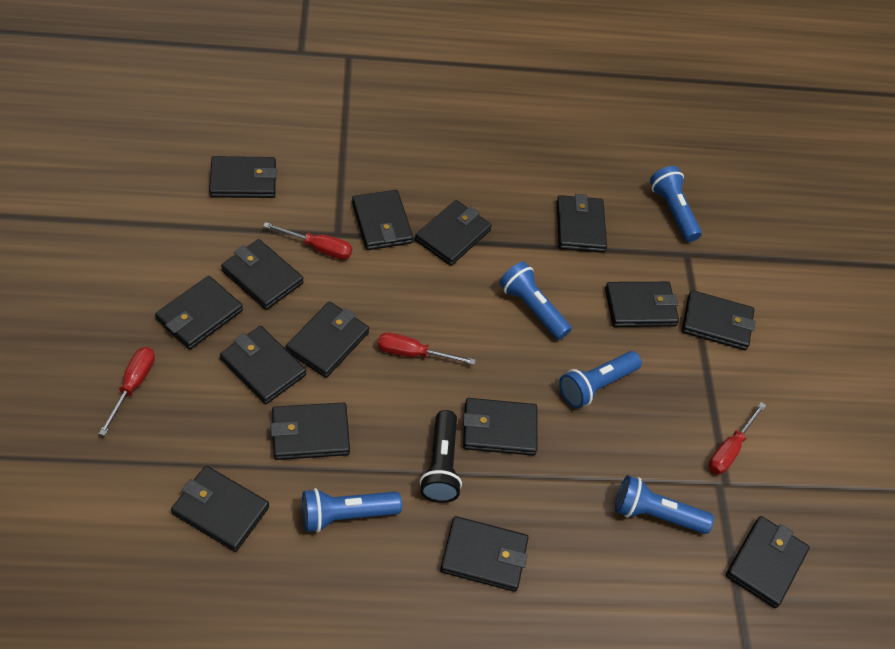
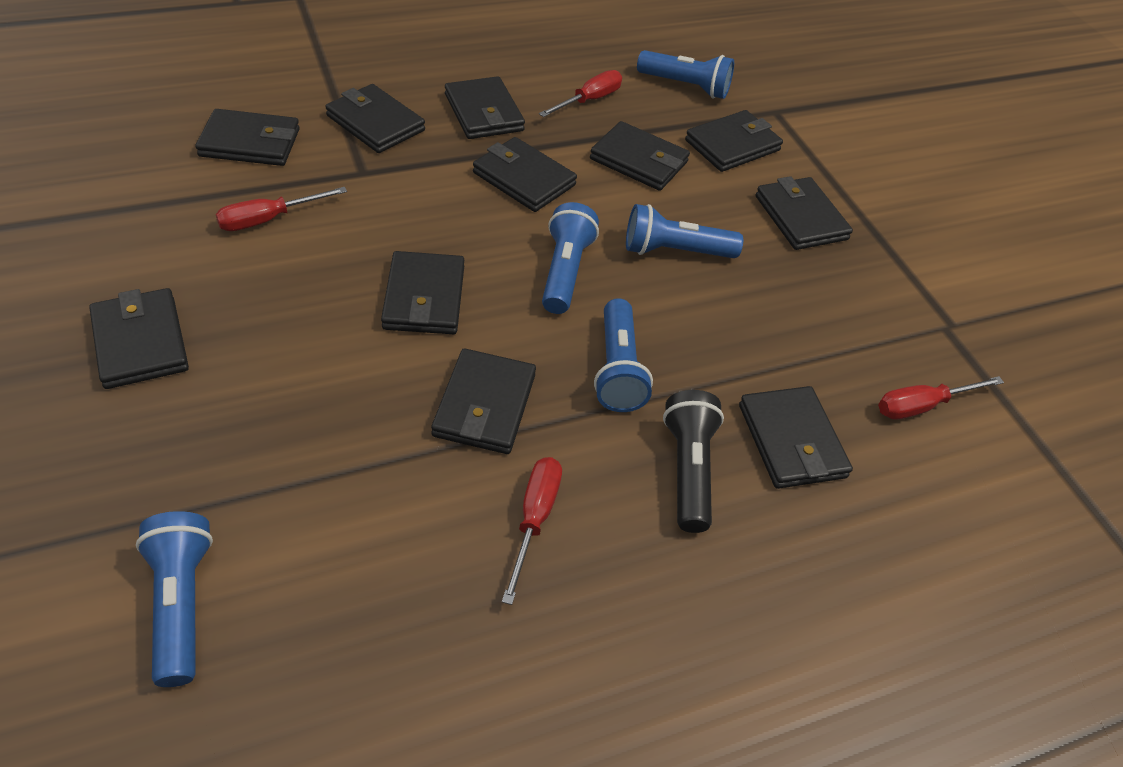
black wallet: 15 -> 11

